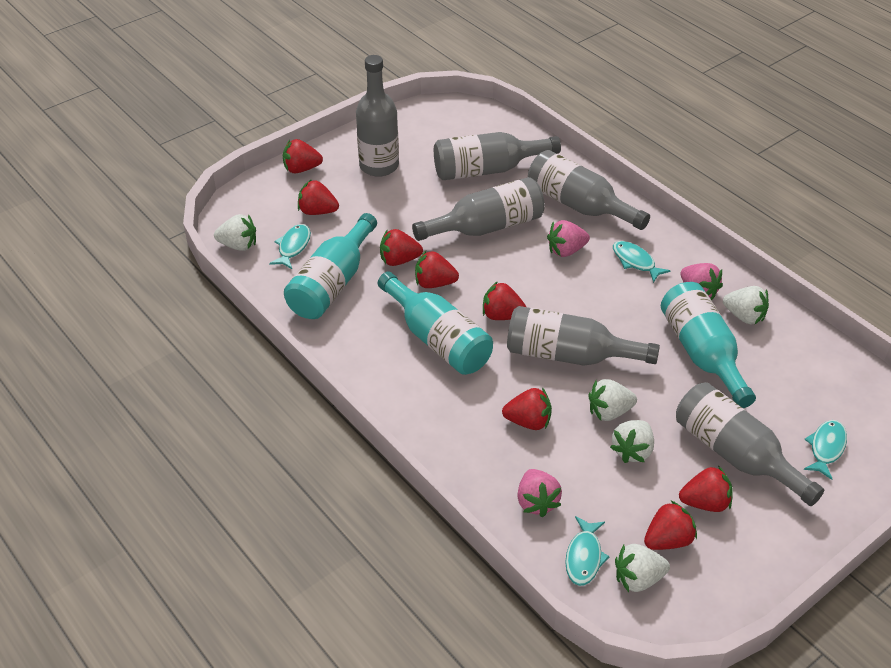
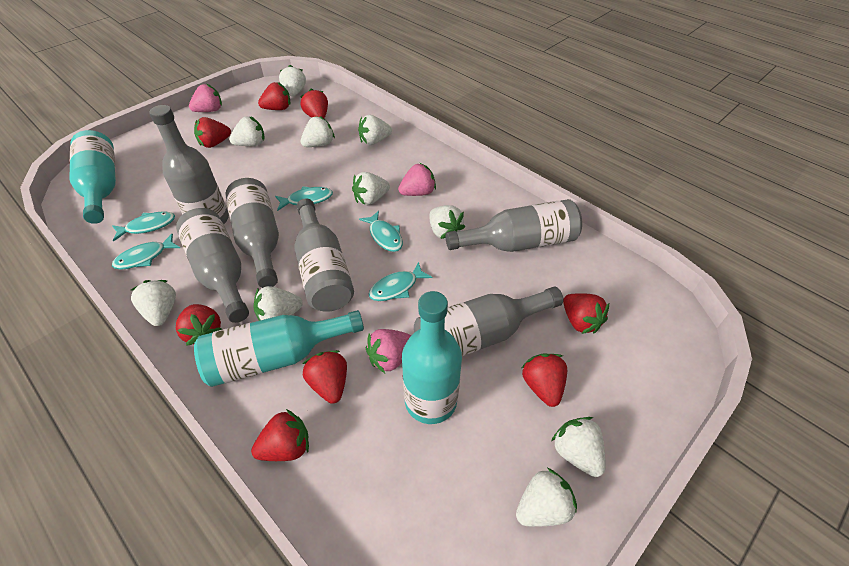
turquoise fish: 4 -> 5
white strawberry: 5 -> 10

